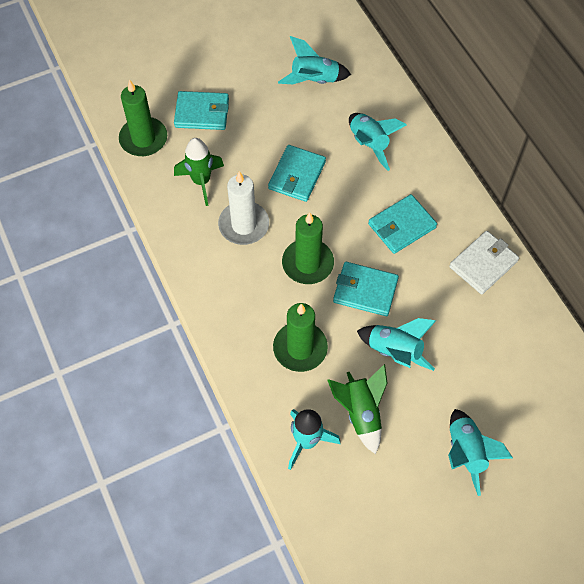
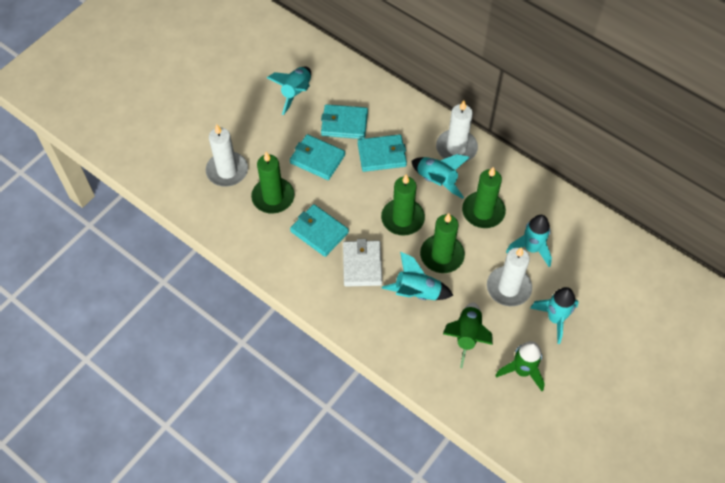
green candle: 3 -> 4
white candle: 1 -> 3

